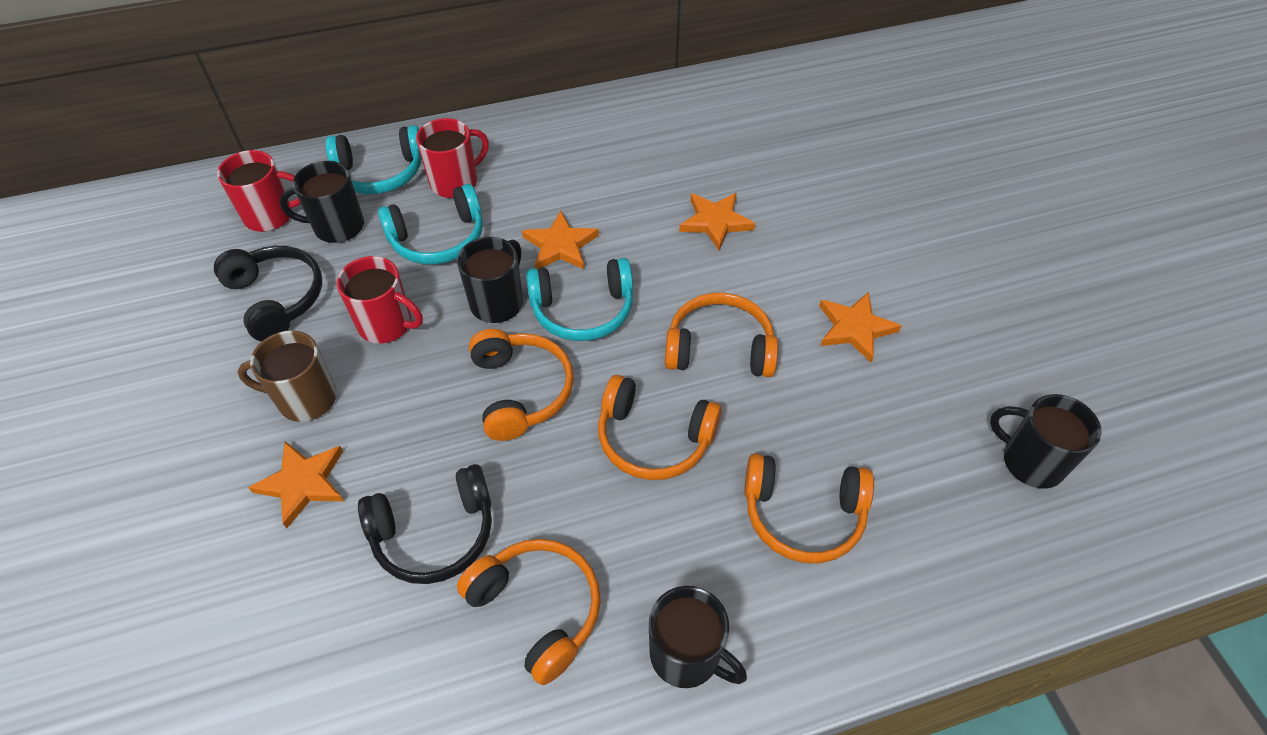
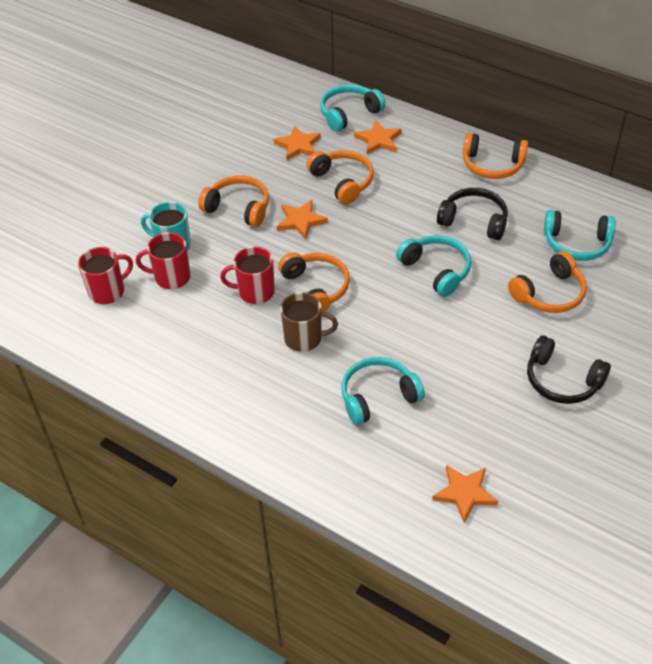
black mug: 4 -> 0
turquoise headphones: 3 -> 4
turquoise mug: 0 -> 1

